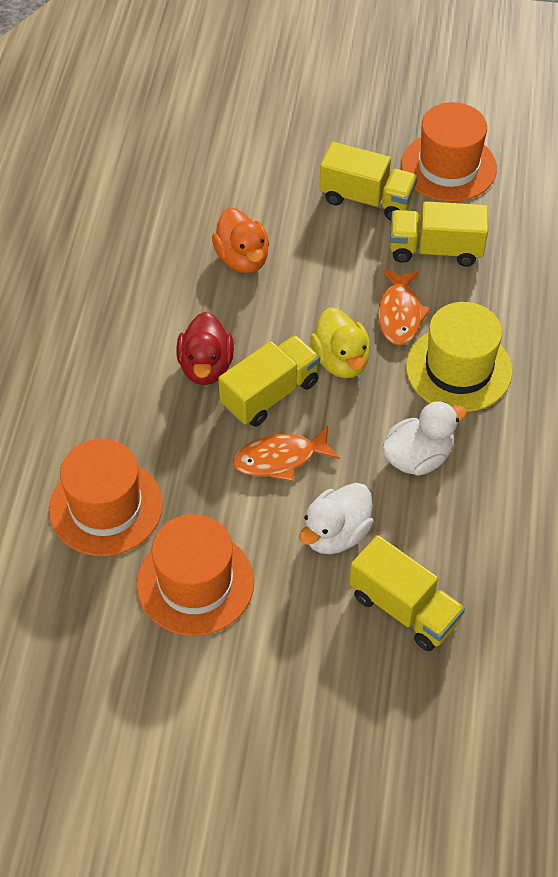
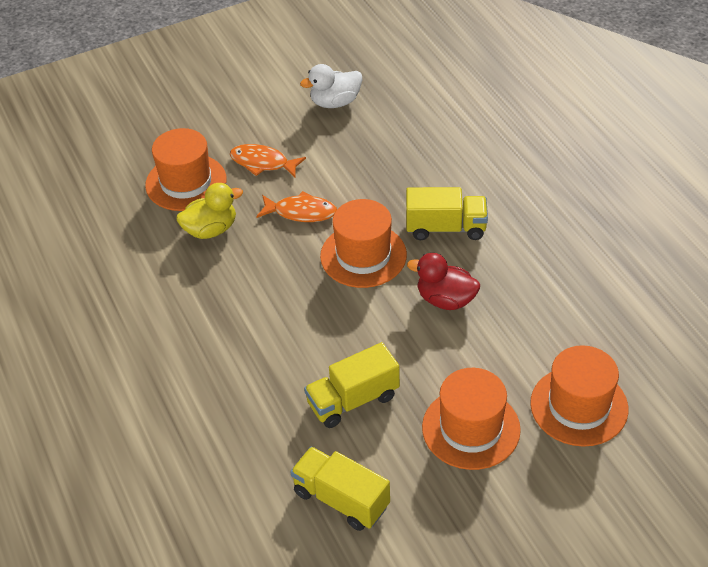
orange duck: 1 -> 0
orange hat: 3 -> 4
white duck: 2 -> 1
yellow hat: 1 -> 0
yellow truck: 4 -> 3

